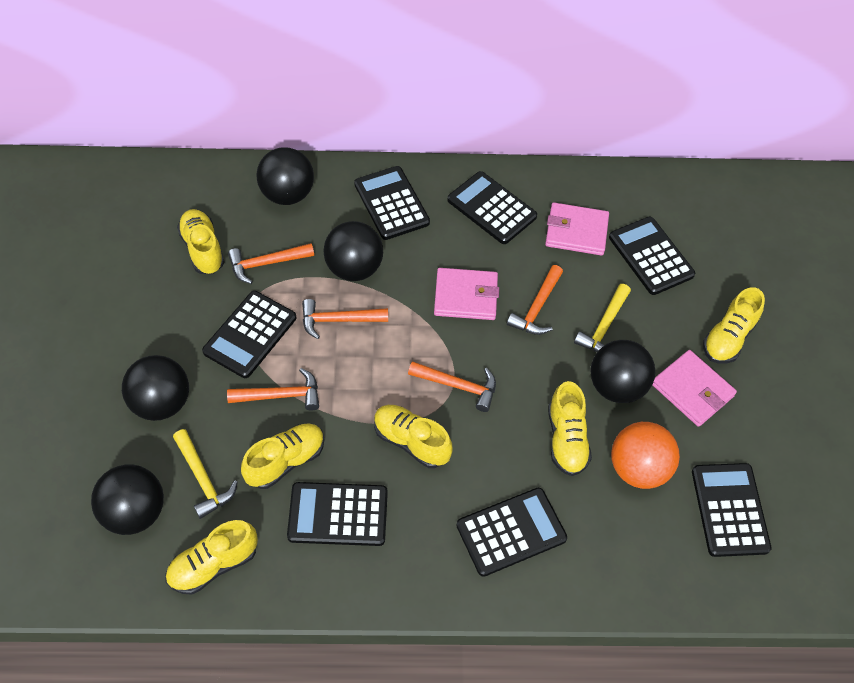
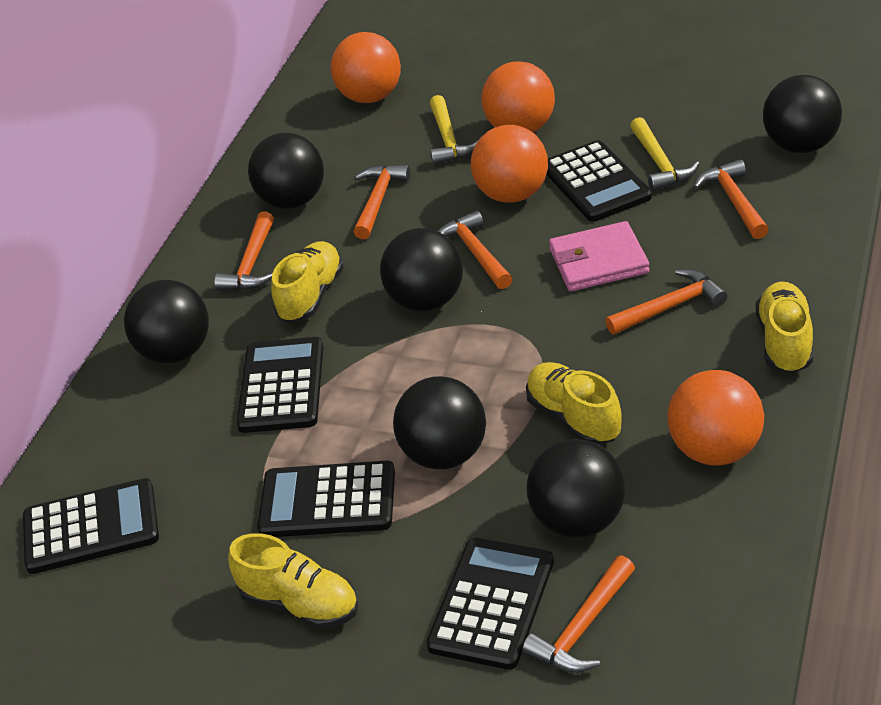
black ball: 5 -> 6
black calculator: 7 -> 5
orange ball: 1 -> 4
orange hammer: 5 -> 6
pink wallet: 3 -> 1
yellow shoe: 6 -> 4

